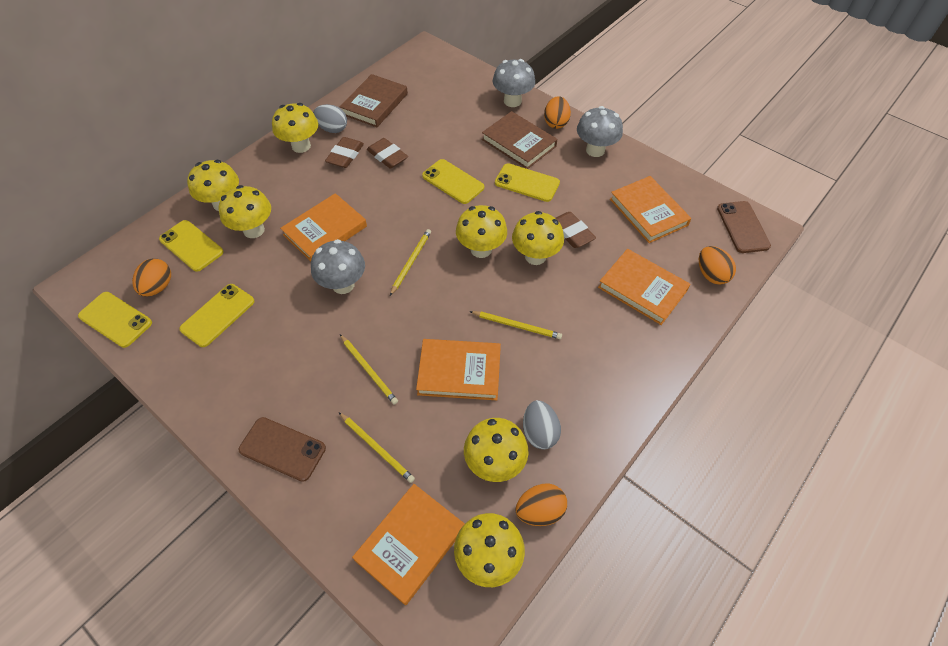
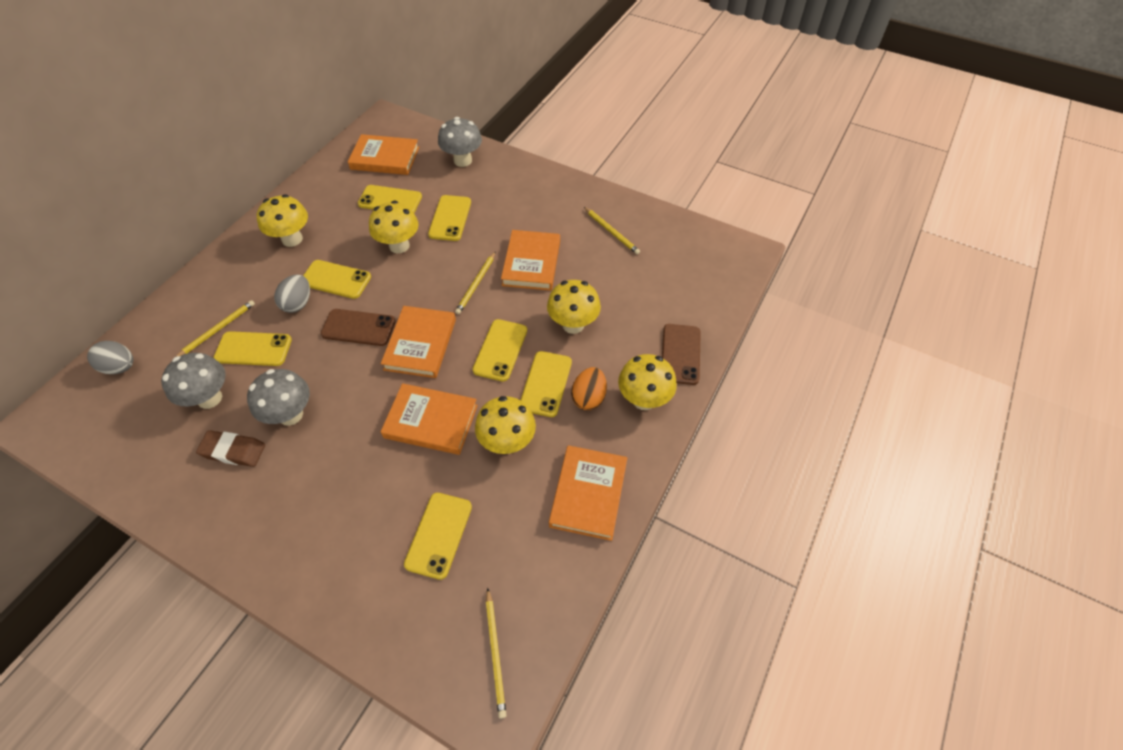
brown book: 2 -> 0
brown eraser: 3 -> 1
orange egg: 4 -> 1
yellow mushroom: 7 -> 5
yellow phone: 5 -> 7

